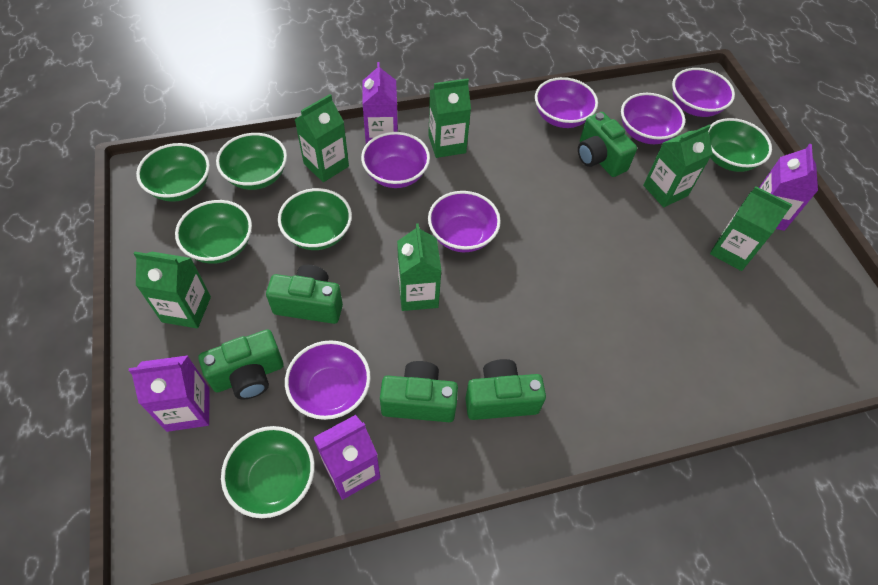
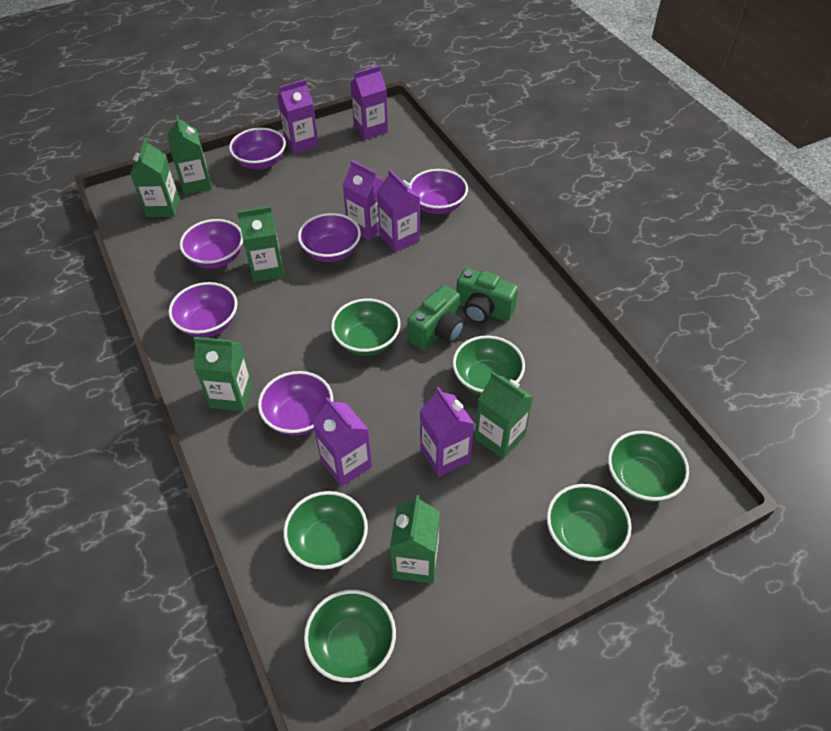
green camera: 5 -> 2
purple carton: 4 -> 6

